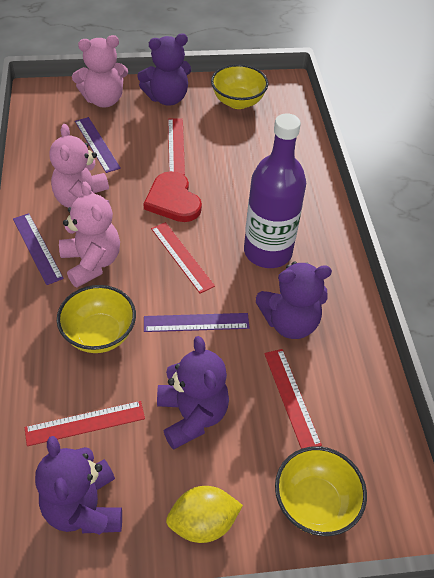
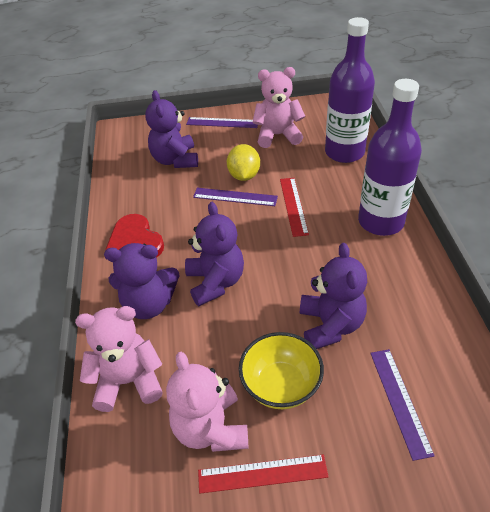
purple bottle: 1 -> 2
red ruler: 4 -> 2
yellow bowl: 3 -> 1

